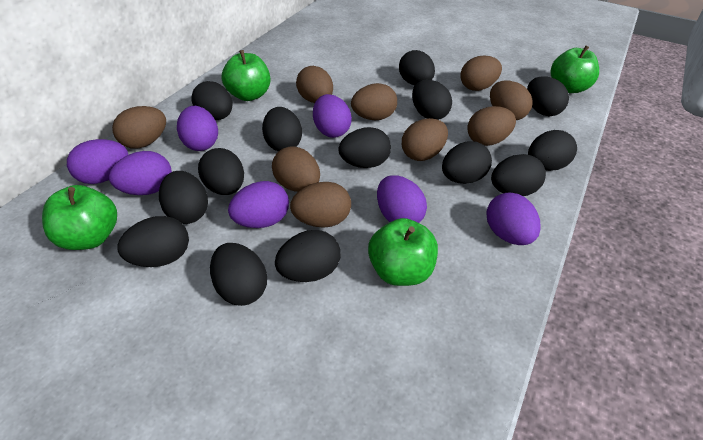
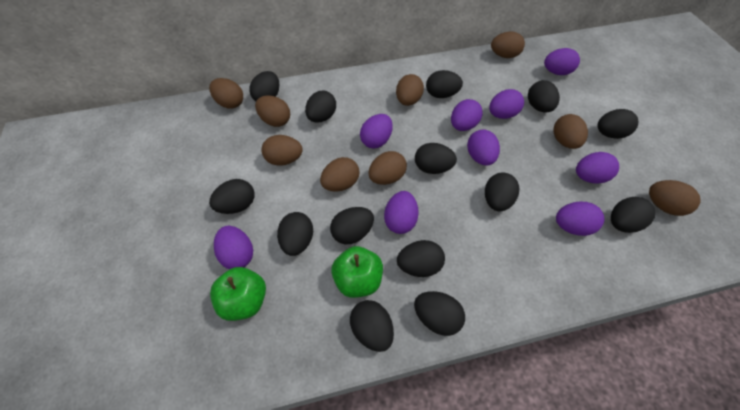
green apple: 4 -> 2
purple egg: 7 -> 9

